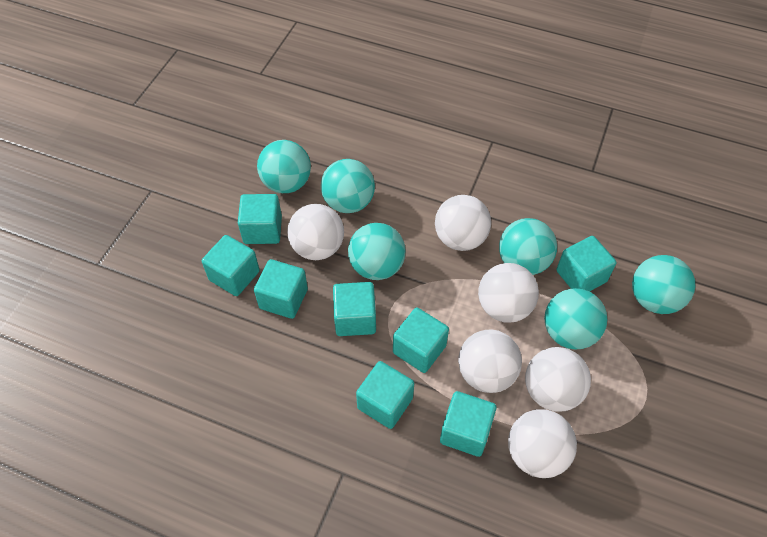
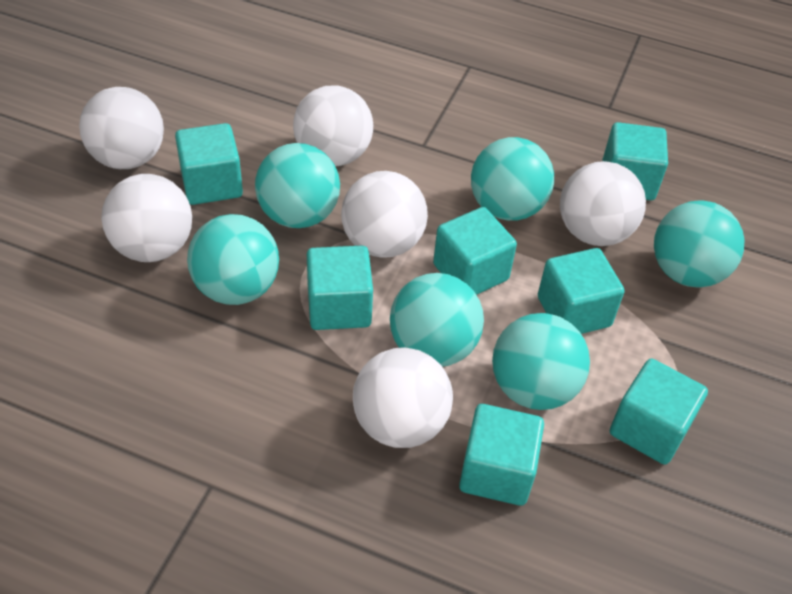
turquoise cube: 8 -> 7

